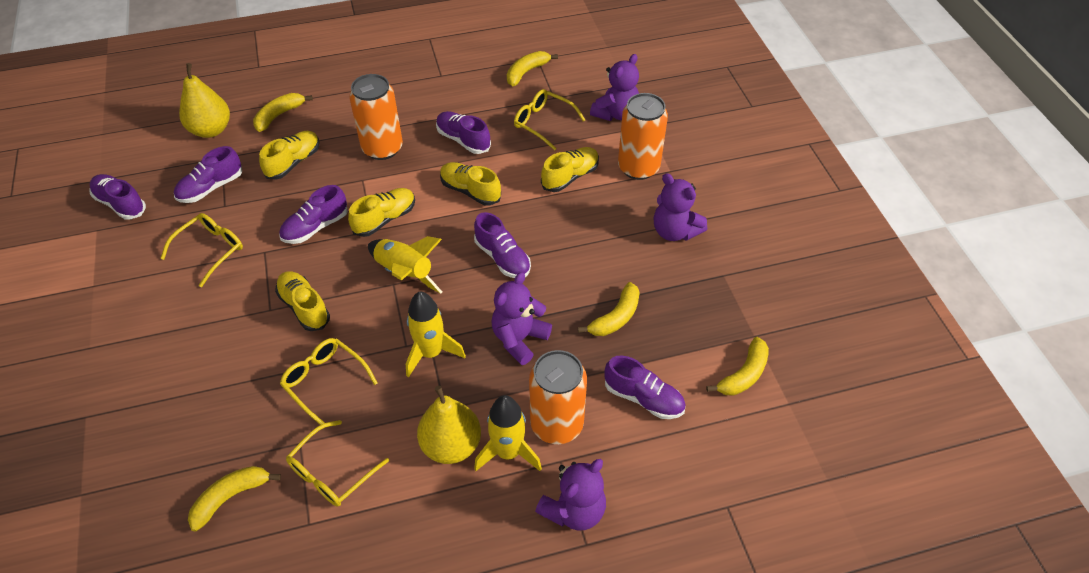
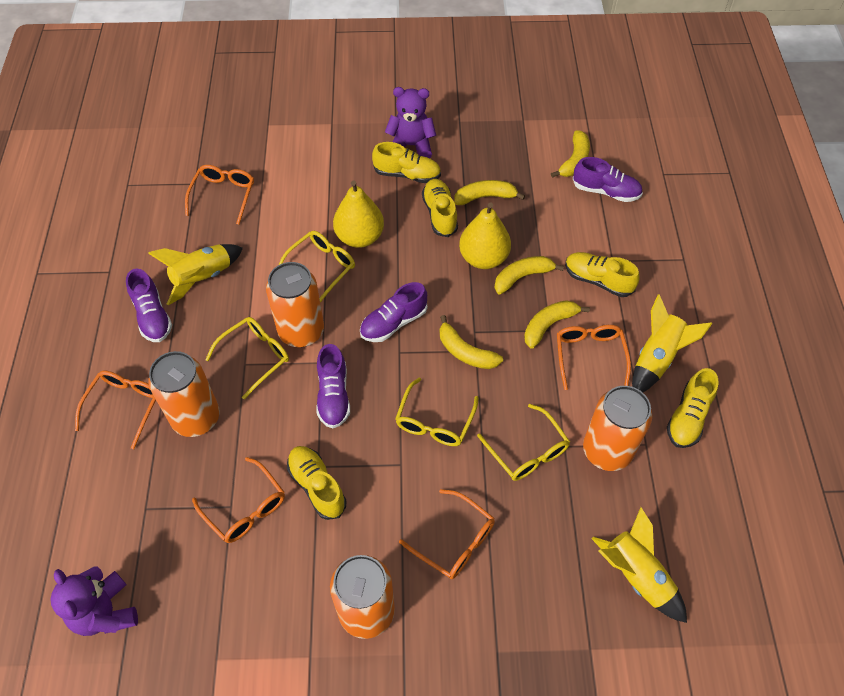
orange can: 3 -> 4
orange glasses: 0 -> 5
purple shoe: 6 -> 4
purple teddy bear: 4 -> 2

